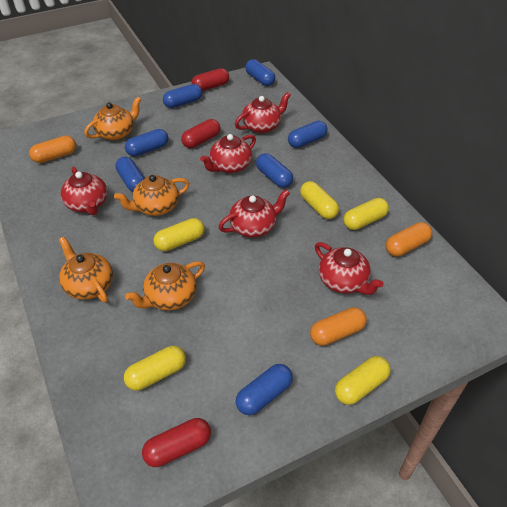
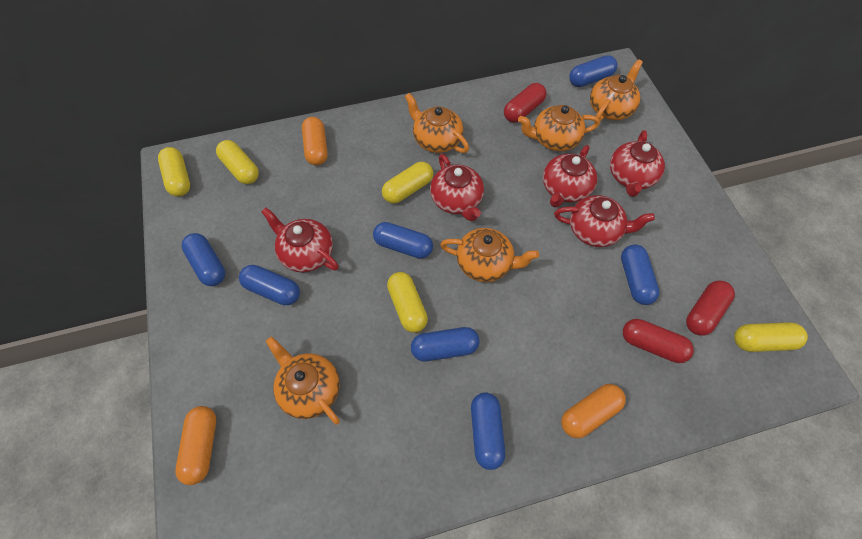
orange teapot: 4 -> 5

